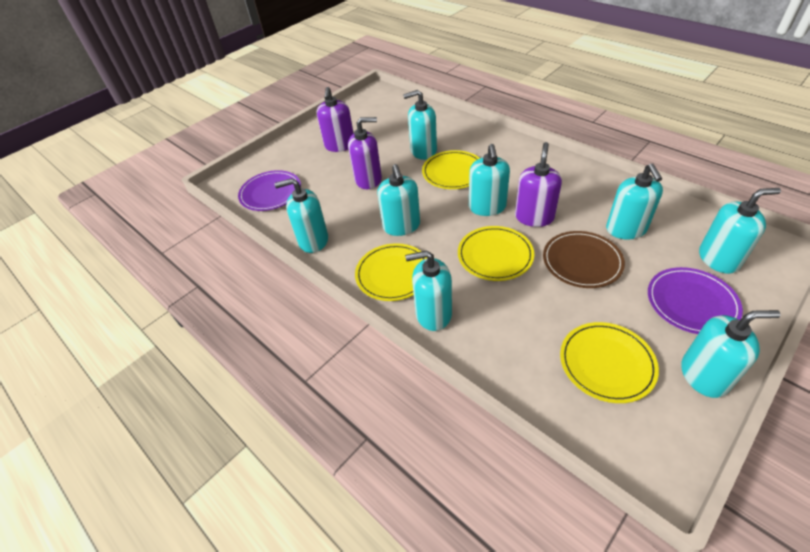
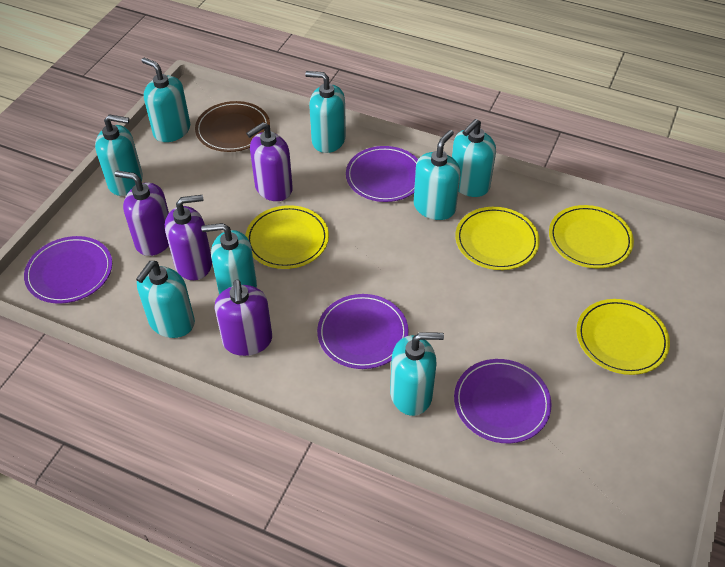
purple plate: 2 -> 4
purple soap dispenser: 3 -> 4

